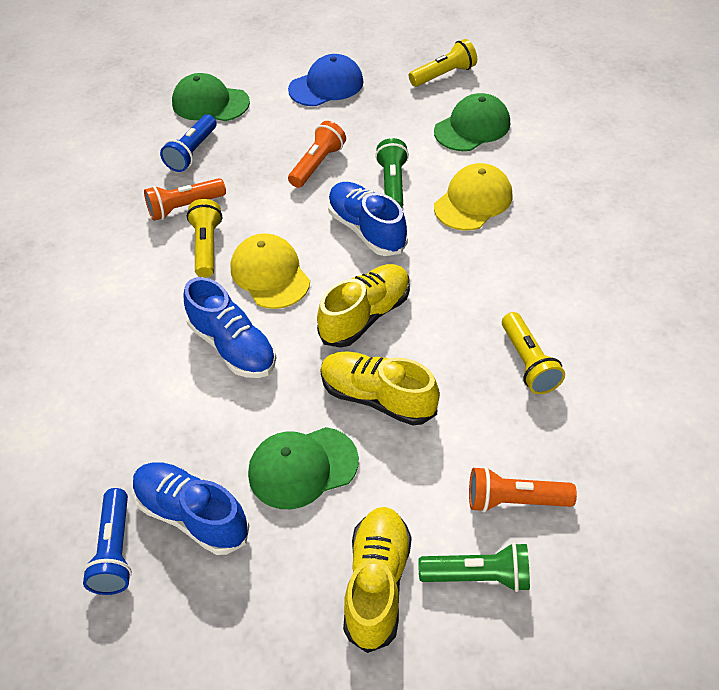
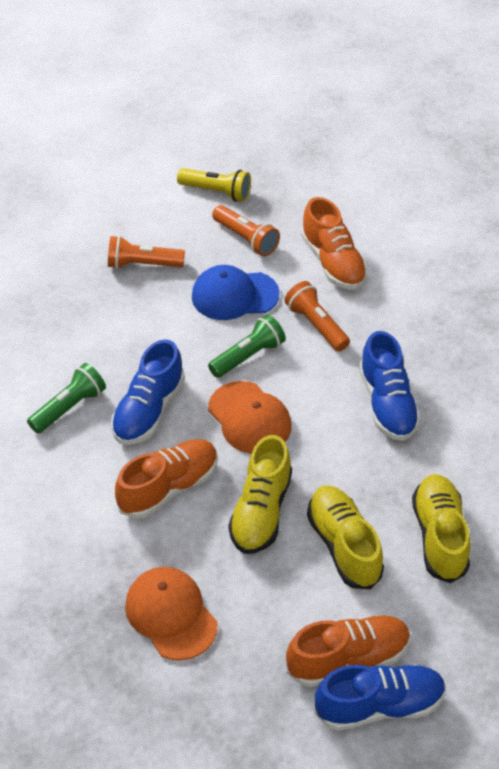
blue flashlight: 2 -> 0
green cap: 3 -> 0
orange cap: 0 -> 2
orange shoe: 0 -> 3
yellow cap: 2 -> 0
yellow flashlight: 3 -> 1

